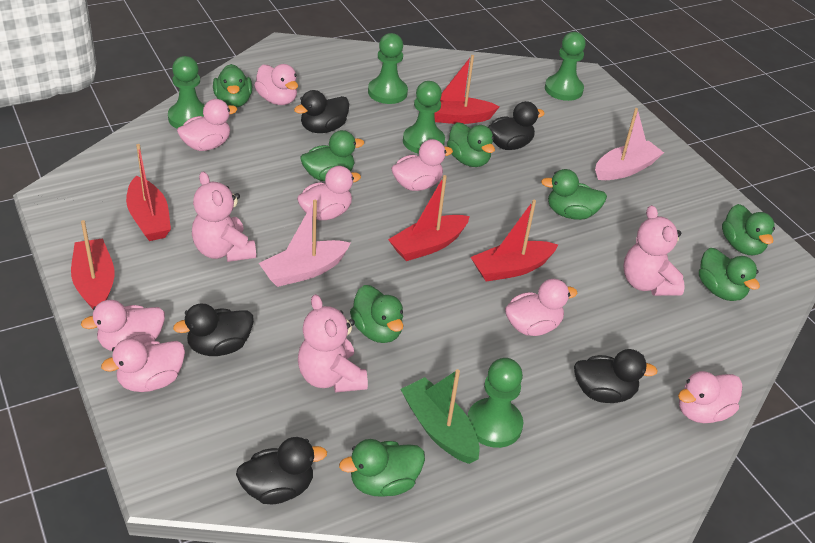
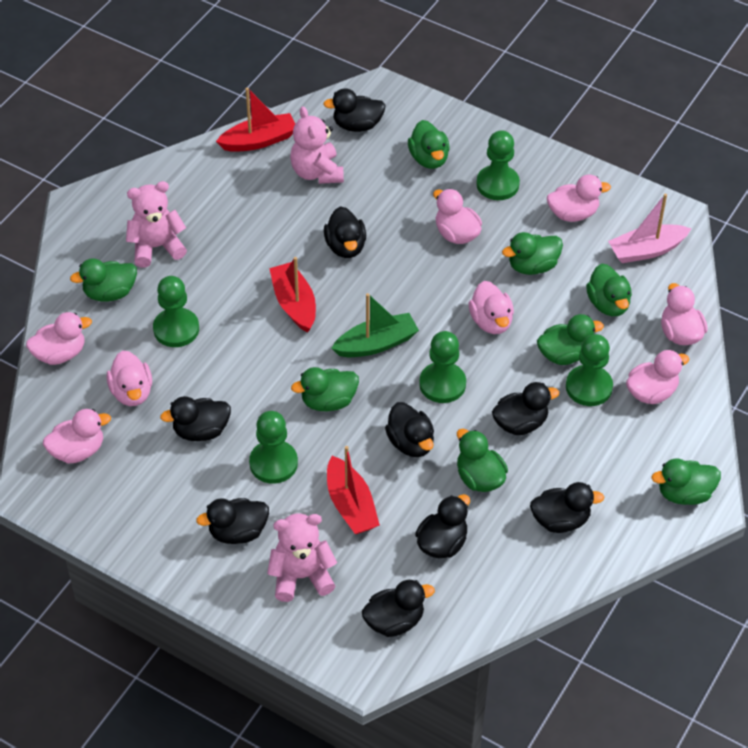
black duck: 5 -> 9
pink boat: 2 -> 1
red boat: 5 -> 3

